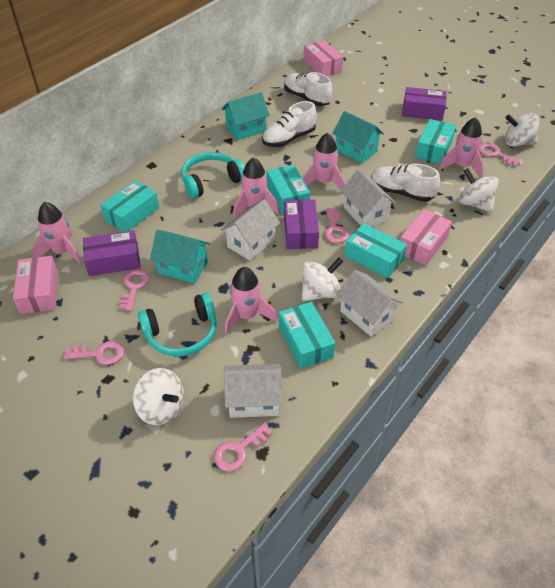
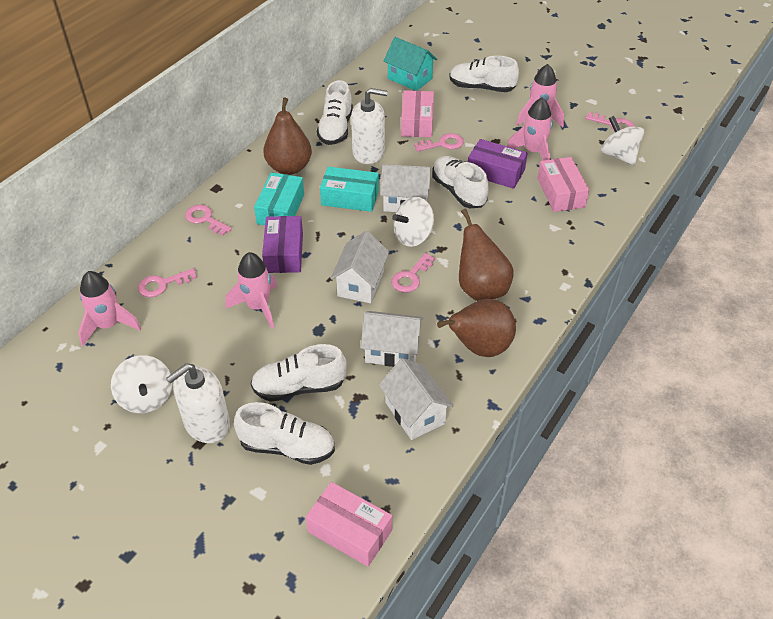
brown pear: 0 -> 3
pink rocket: 5 -> 4
purple box: 3 -> 2
turquoise box: 5 -> 2
turquoise headphones: 2 -> 0
turquoise house: 3 -> 1
white shoe: 3 -> 5
white soap dispenser: 0 -> 2
white spinning top: 4 -> 3

